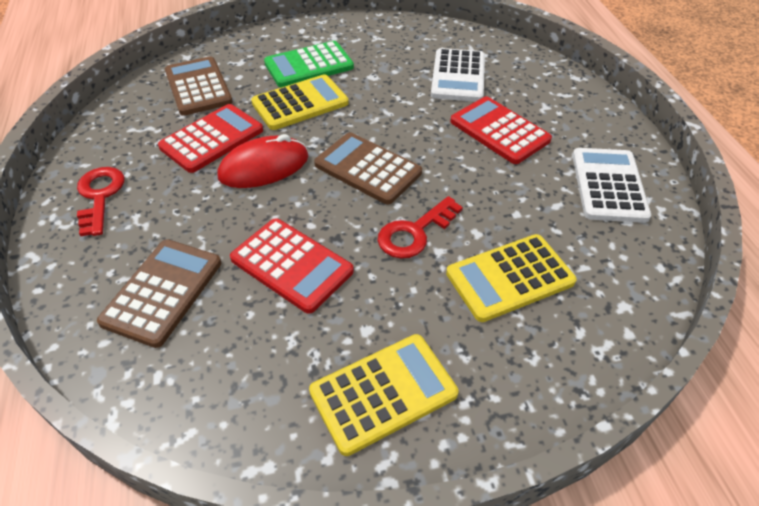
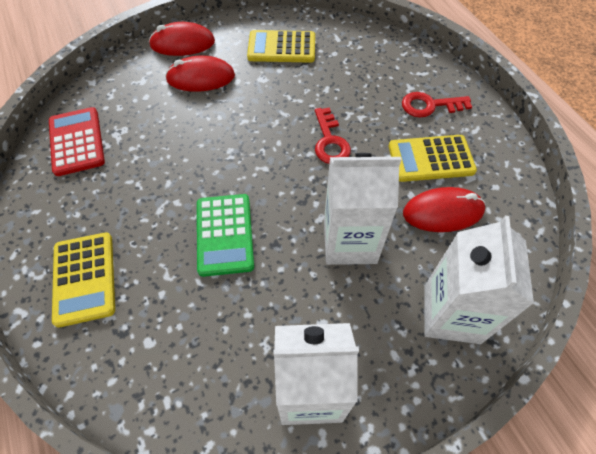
brown calculator: 3 -> 0
red calculator: 3 -> 1
red mouse: 1 -> 3
white calculator: 2 -> 0
white carton: 0 -> 3

